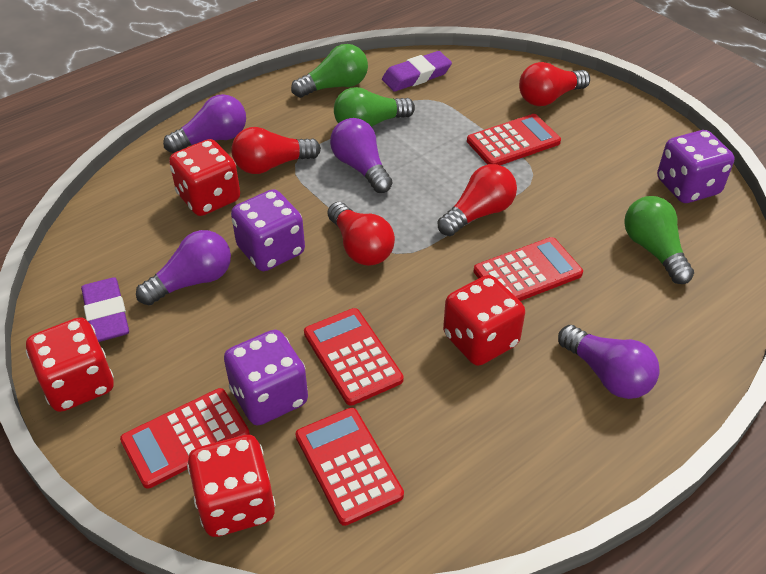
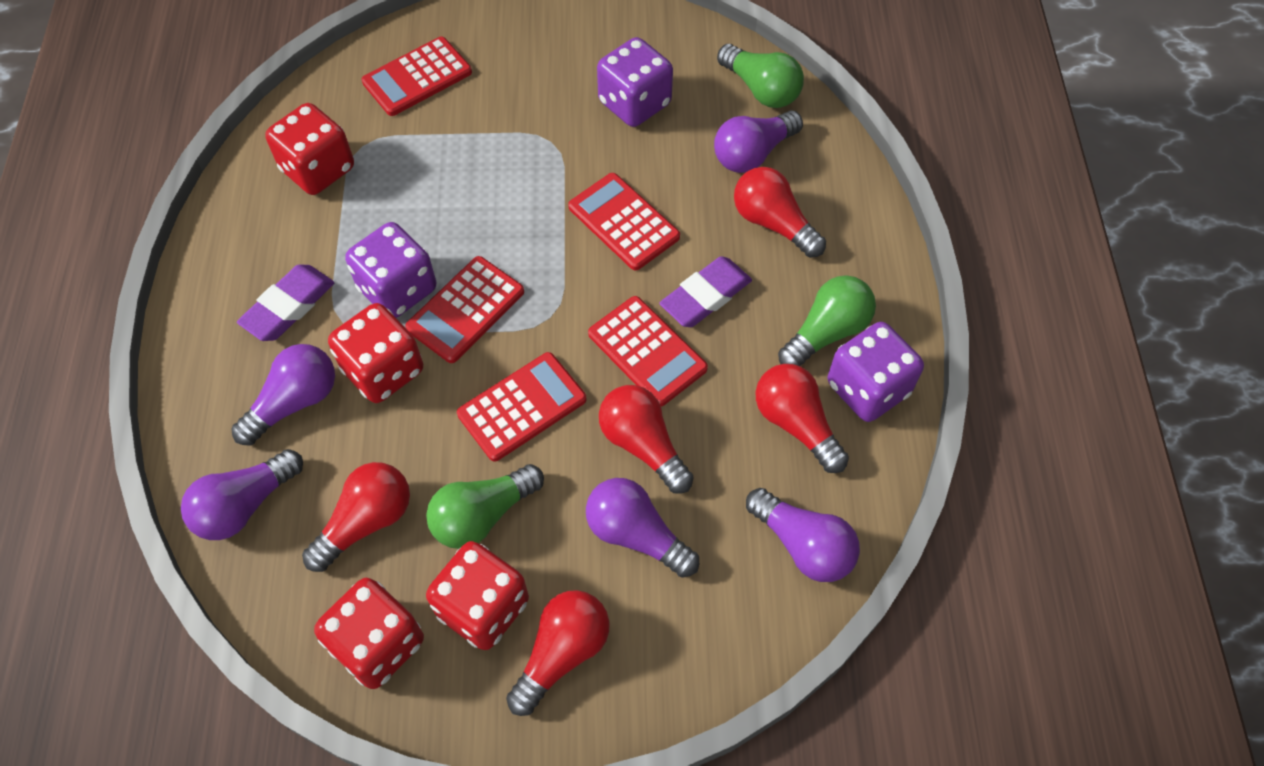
purple light bulb: 4 -> 5
red light bulb: 4 -> 5

